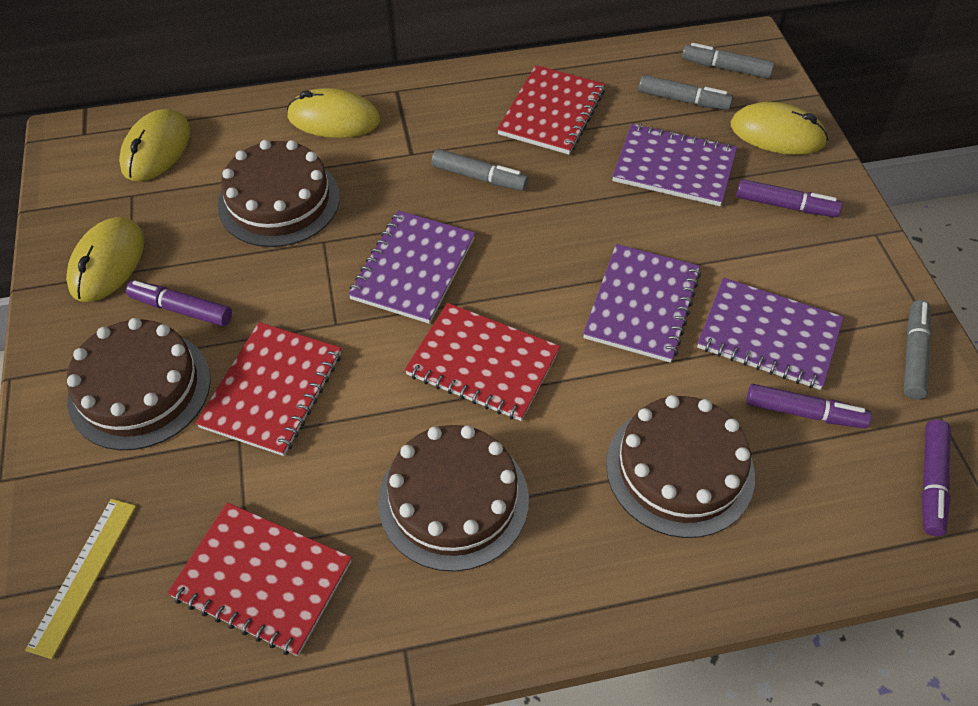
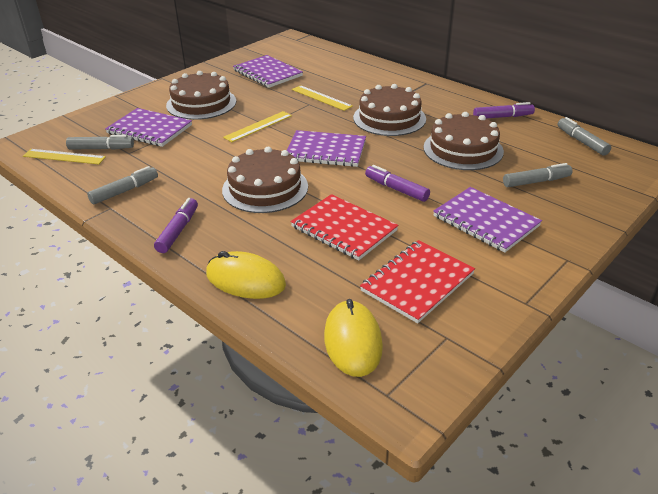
purple marker: 4 -> 3
red notebook: 4 -> 2
yellow mouse: 4 -> 2
yellow ruler: 1 -> 3

